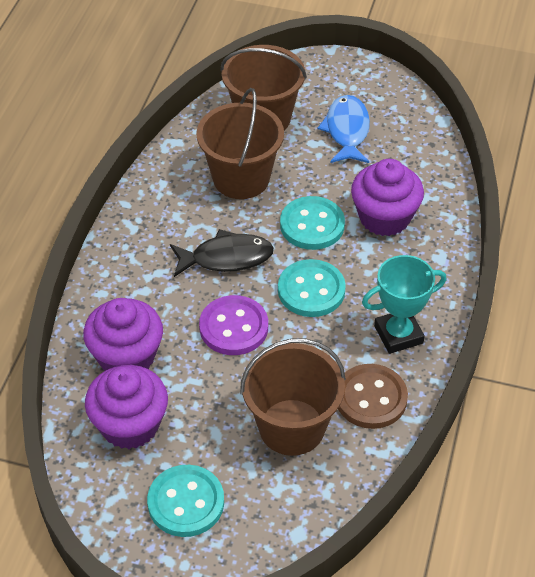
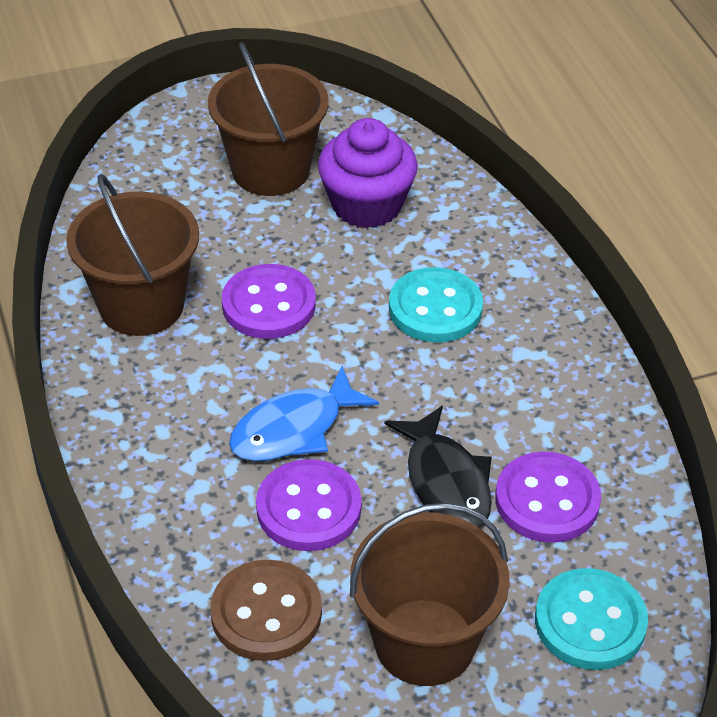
purple button: 1 -> 3
purple cupcake: 3 -> 1
turquoise button: 3 -> 2
turquoise trophy: 1 -> 0

